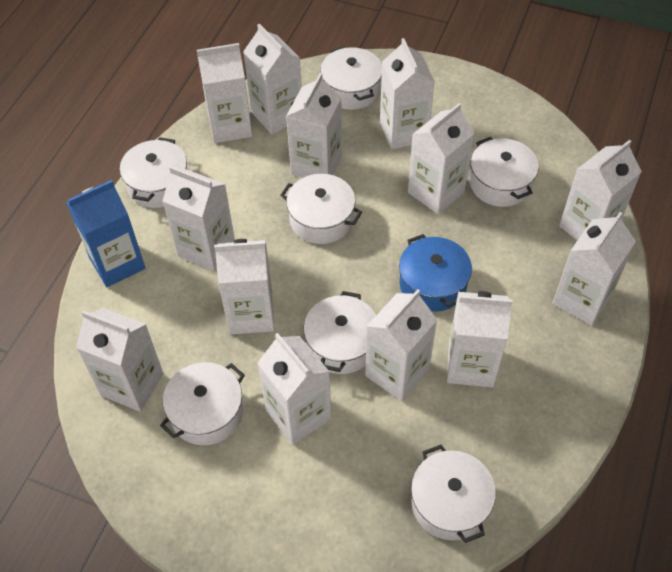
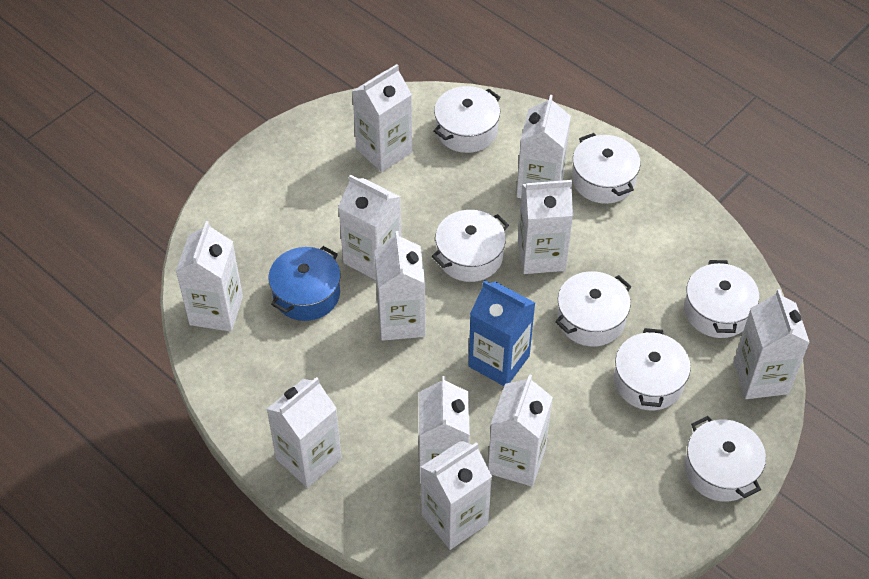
white carton: 13 -> 11

